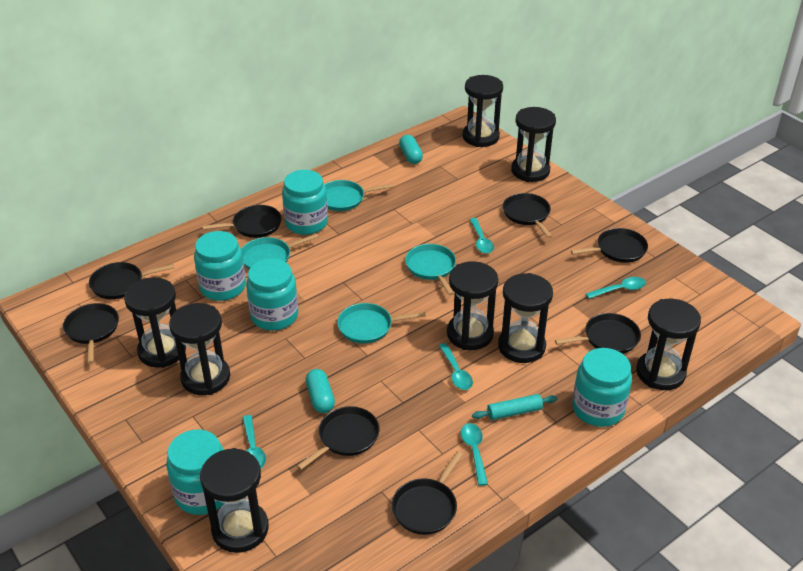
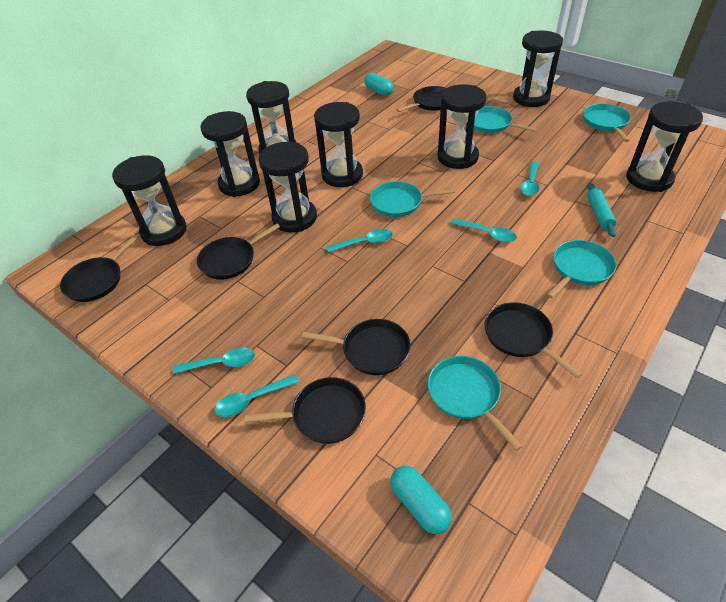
black pan: 8 -> 6
turquoise jar: 5 -> 0
turquoise pan: 4 -> 5

